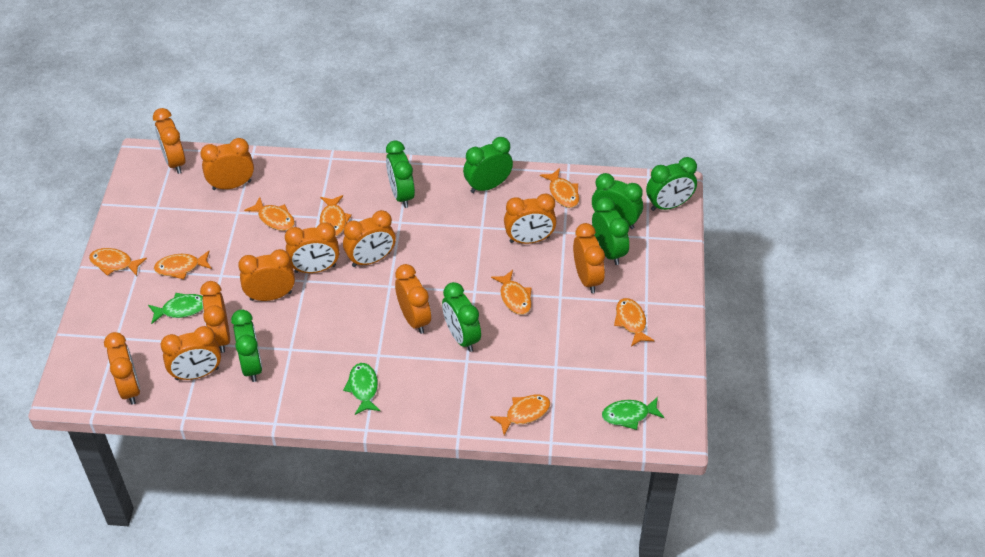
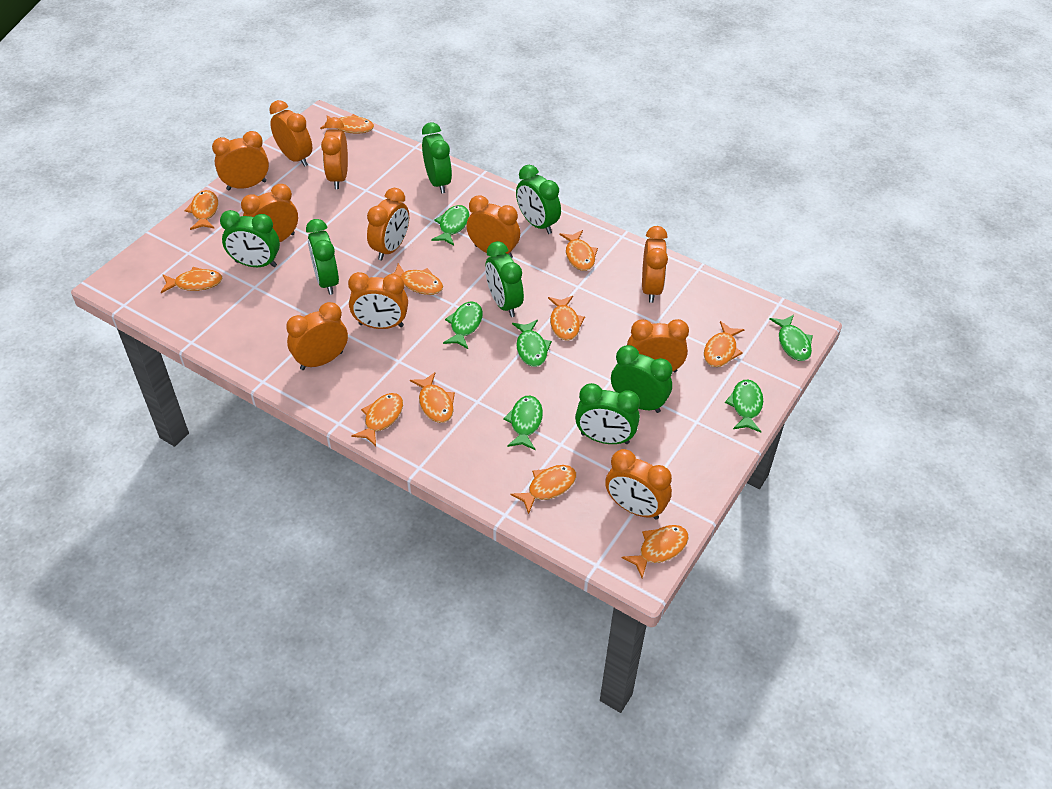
green fish: 3 -> 6
orange fish: 8 -> 11

